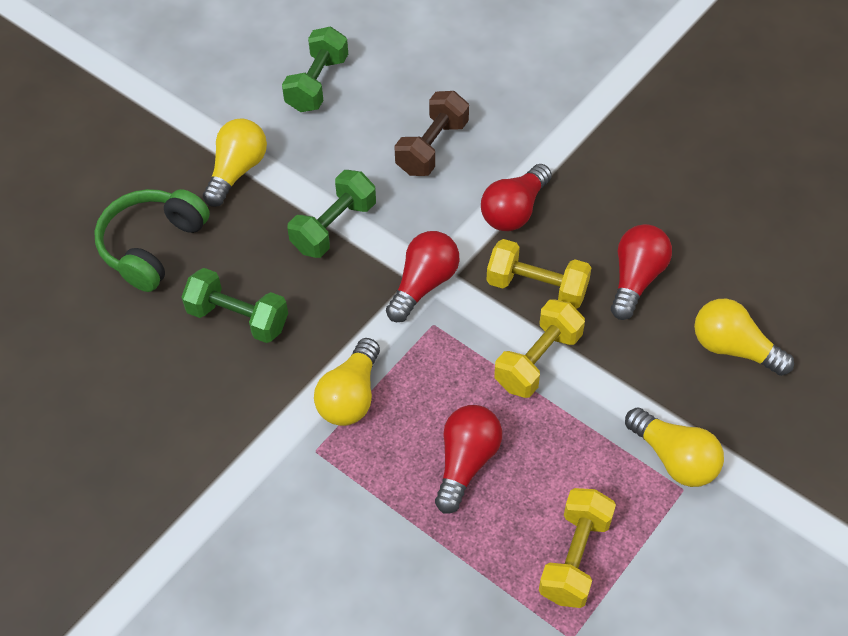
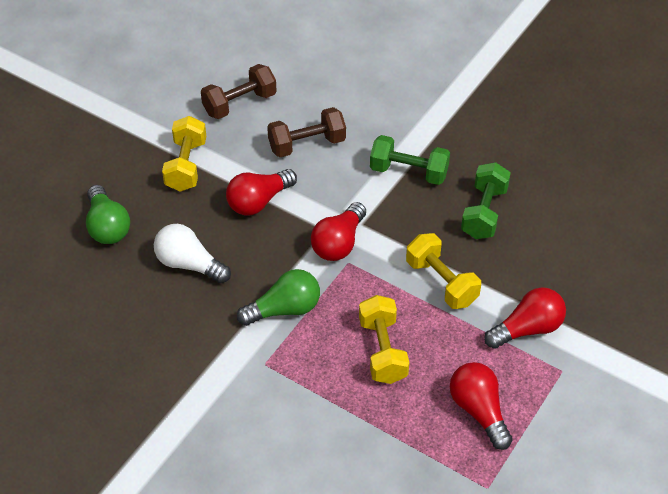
brown dumbbell: 1 -> 2
green dumbbell: 3 -> 2
green headphones: 1 -> 0
green light bulb: 0 -> 2
white light bulb: 0 -> 1
yellow light bulb: 4 -> 0

